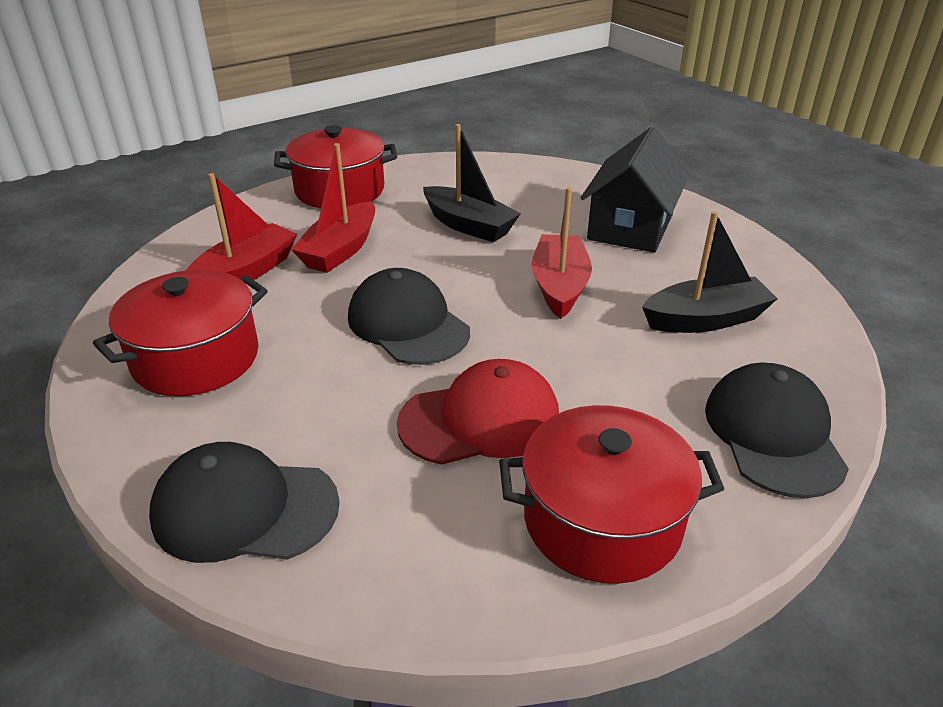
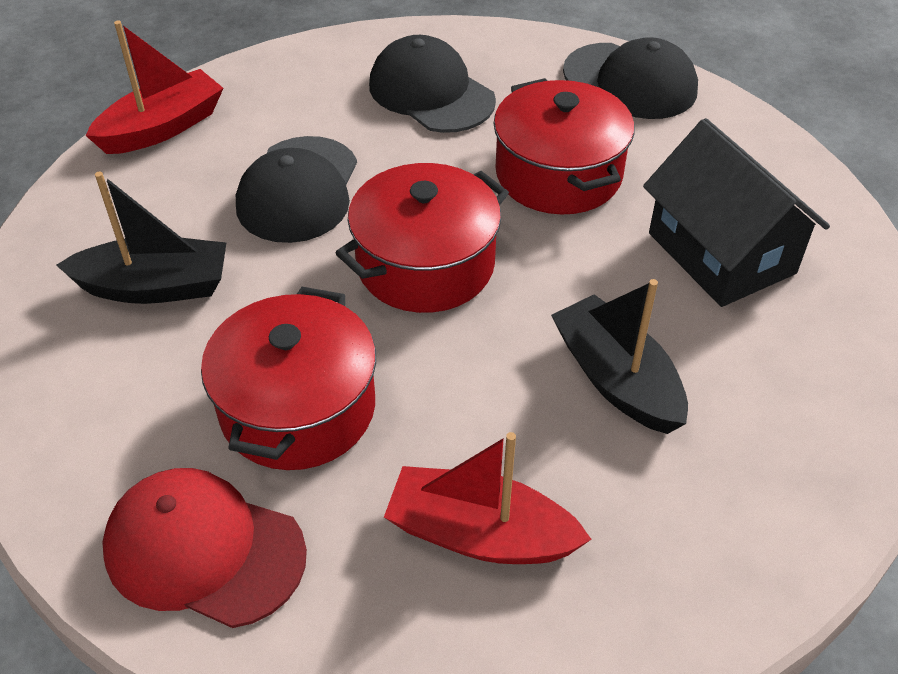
red boat: 3 -> 2

